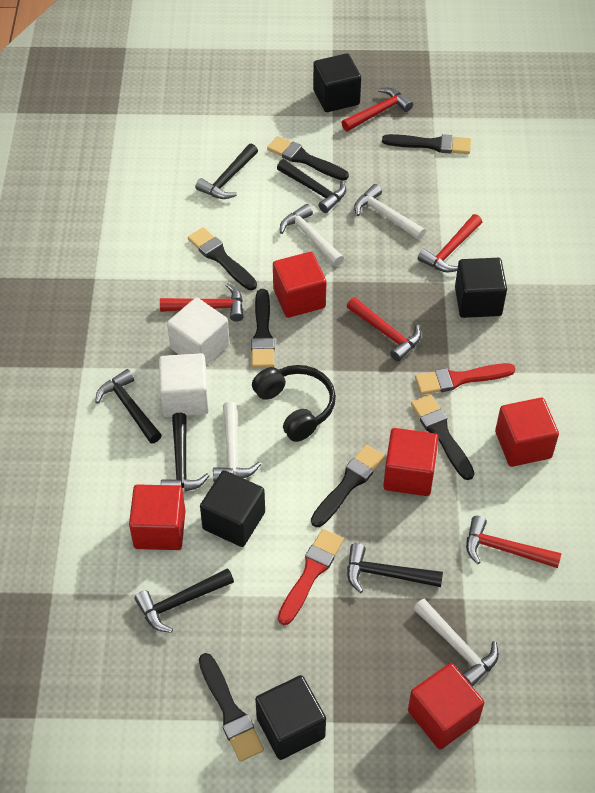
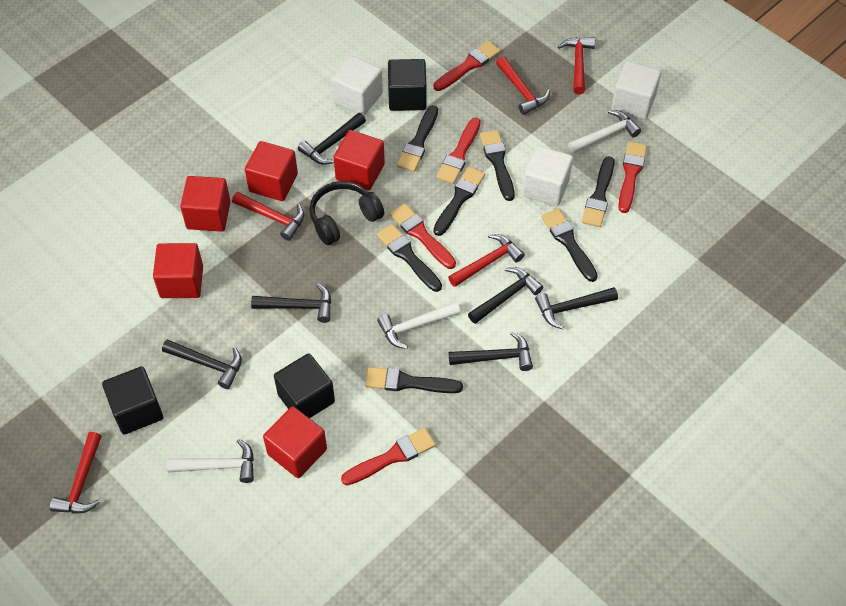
black cube: 4 -> 3
red brush: 2 -> 5
white cube: 2 -> 3
white hammer: 4 -> 3

